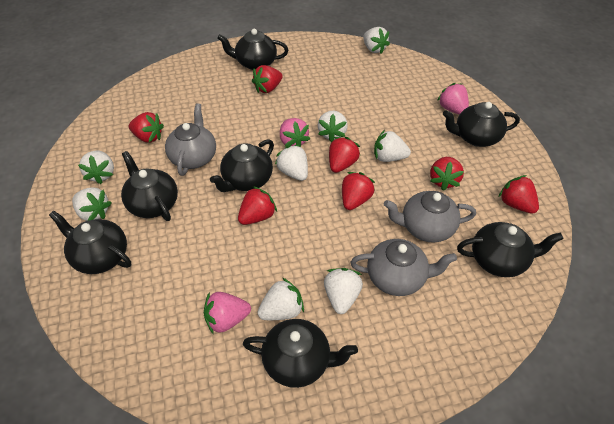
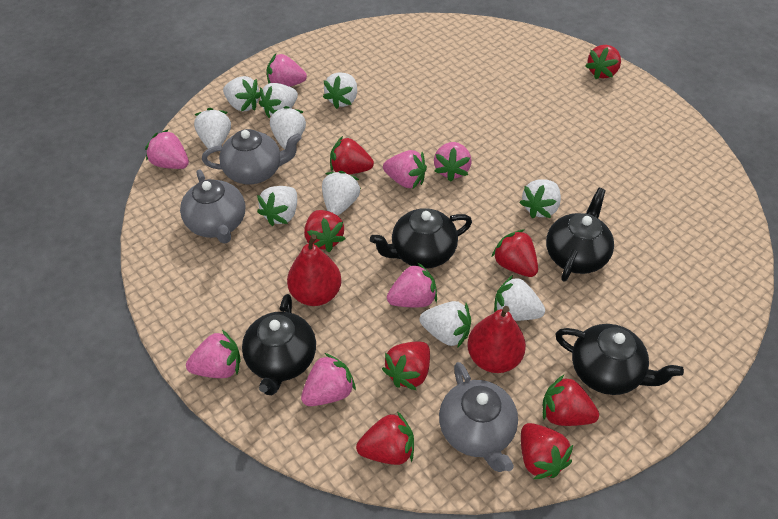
black teapot: 7 -> 4
pink strawberry: 3 -> 7
red pear: 0 -> 2
red strawberry: 7 -> 8
white strawberry: 8 -> 10

